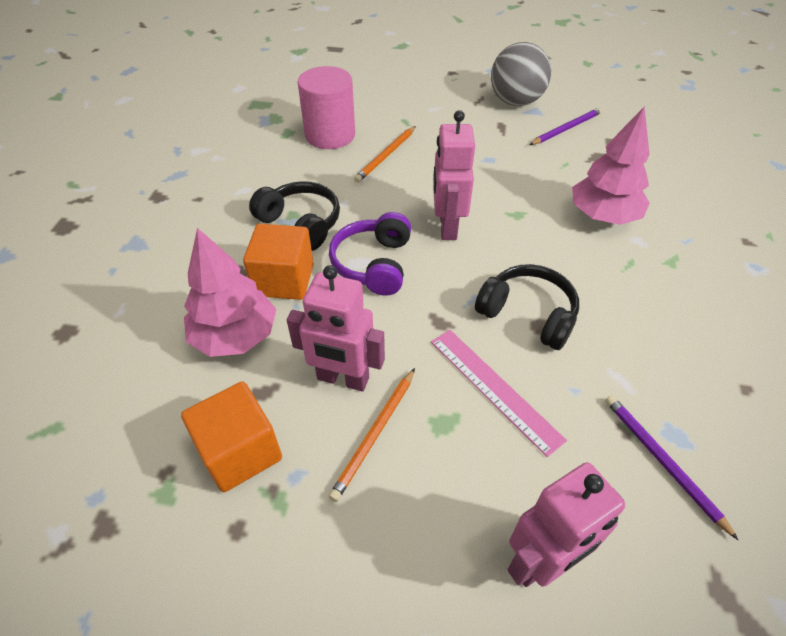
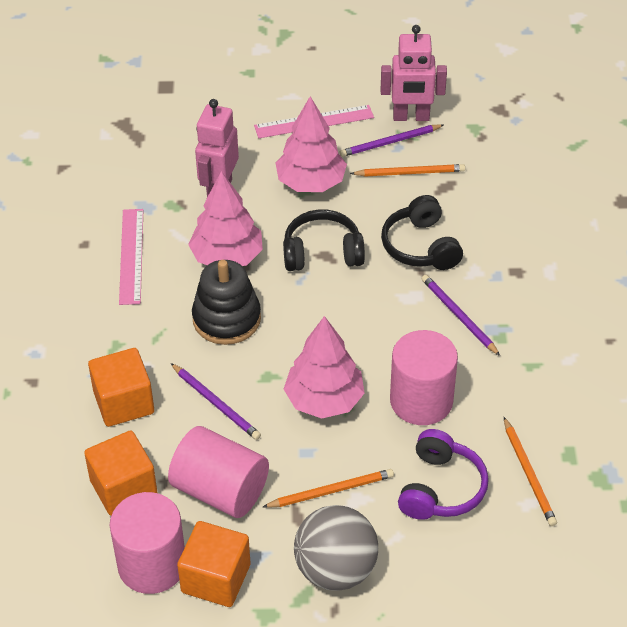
black stacking toy: 0 -> 1
orange cube: 2 -> 3
orange pencil: 2 -> 3
pink cylinder: 1 -> 3
pink robot: 3 -> 2
pink ruler: 1 -> 2
pink tree: 2 -> 3
purple pencil: 2 -> 3

